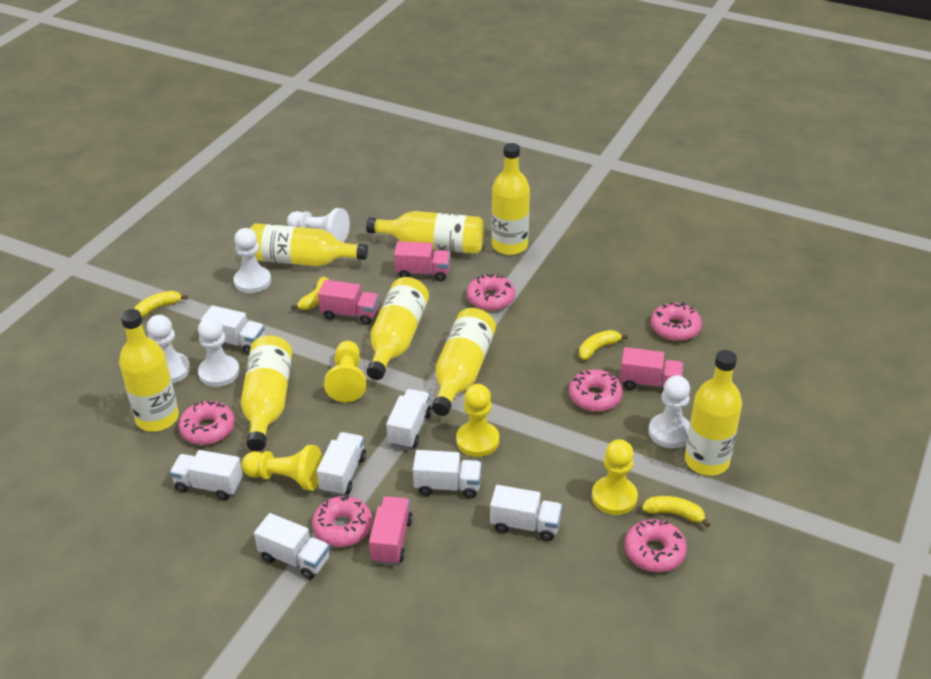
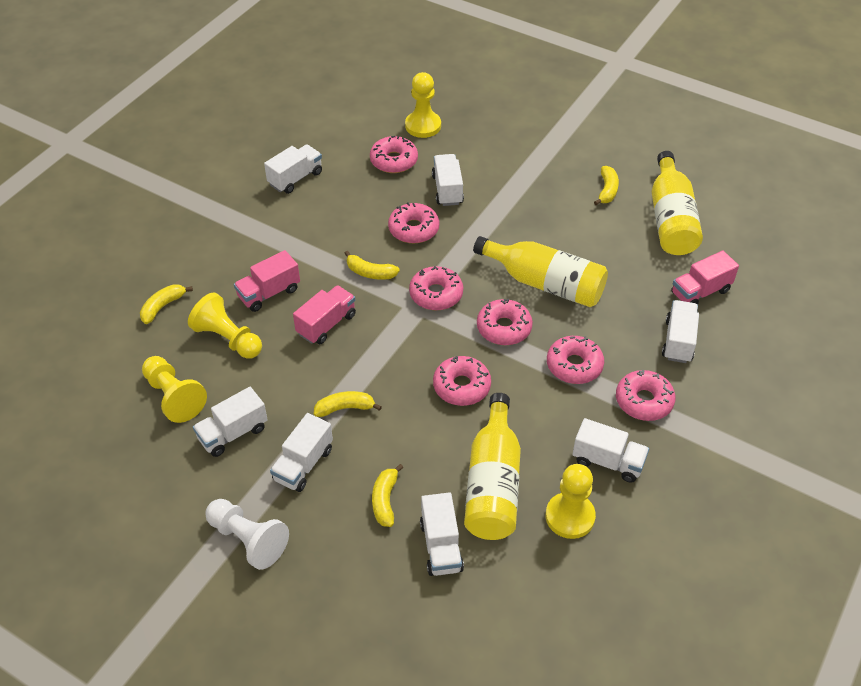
pink donut: 6 -> 7
pink truck: 4 -> 3
white pawn: 5 -> 1
yellow banana: 4 -> 5
yellow bottle: 8 -> 3

